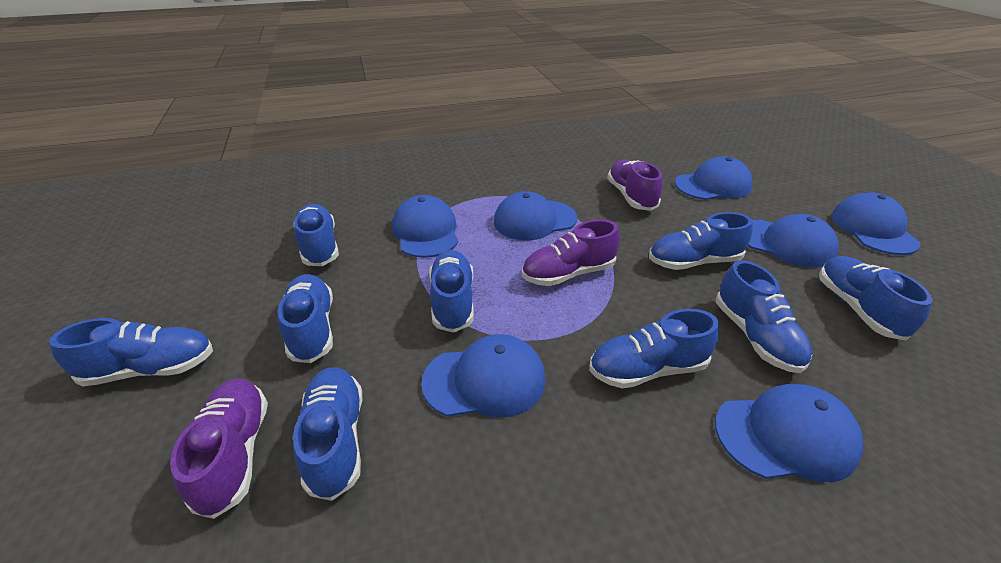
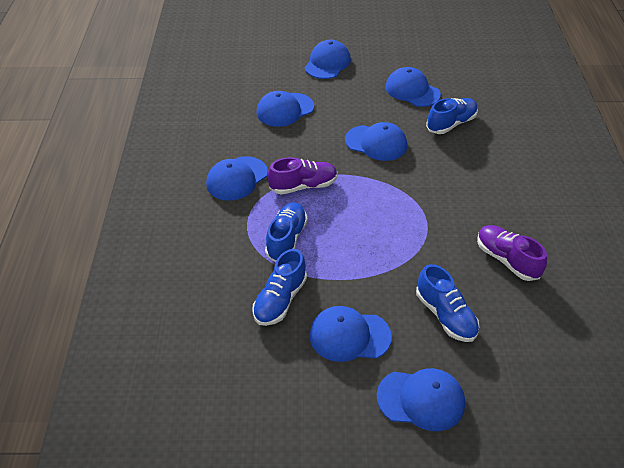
blue shoe: 9 -> 4
purple shoe: 3 -> 2

